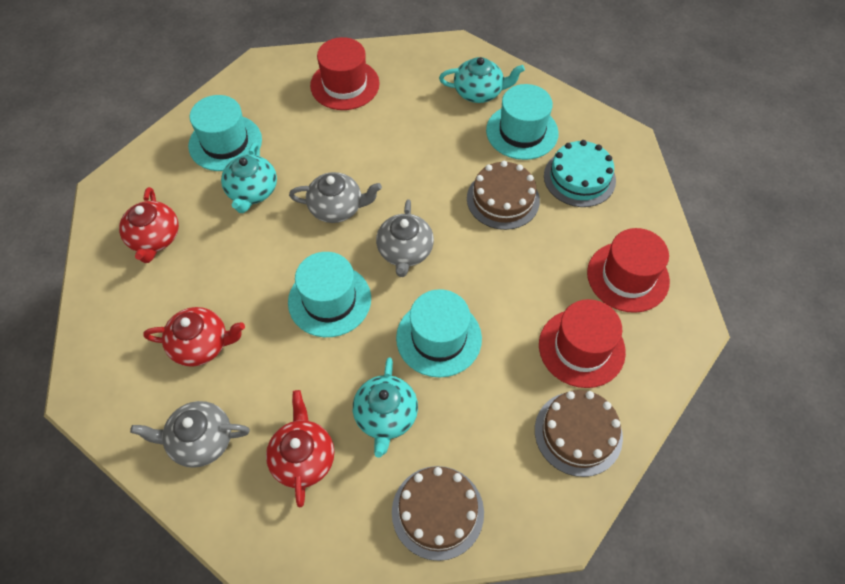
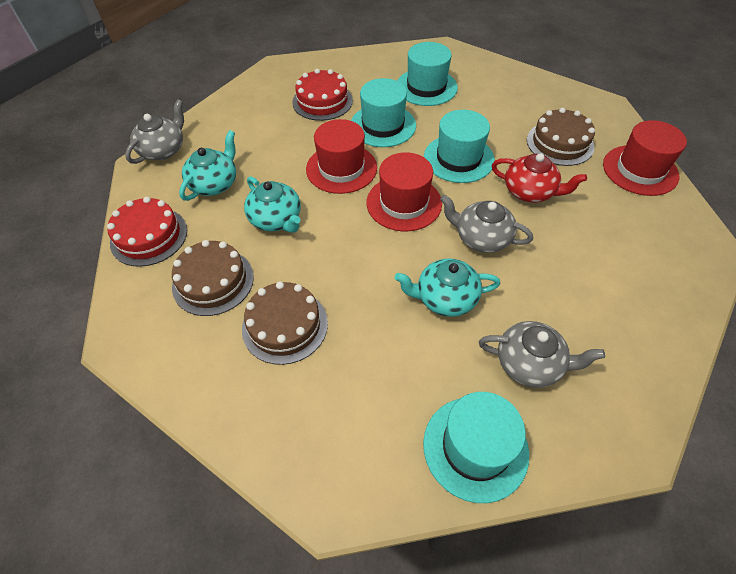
red cake: 0 -> 2
red teapot: 3 -> 1
turquoise cake: 1 -> 0

